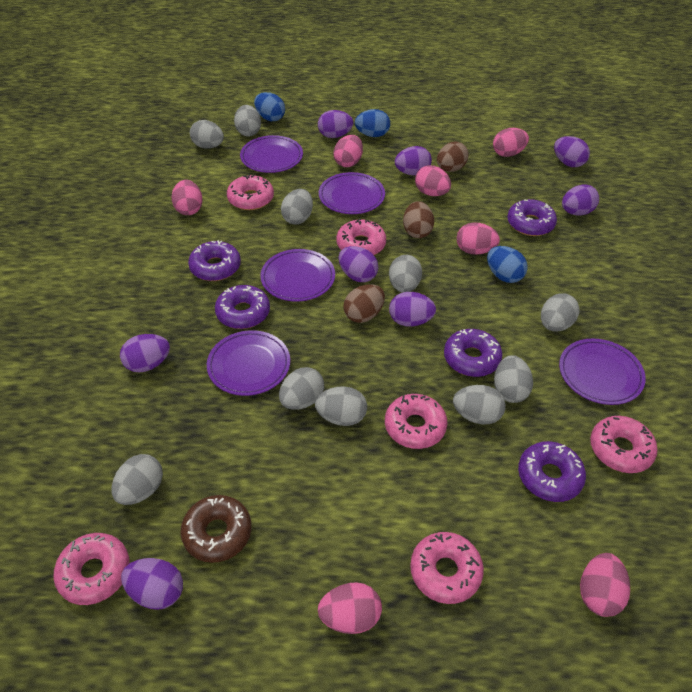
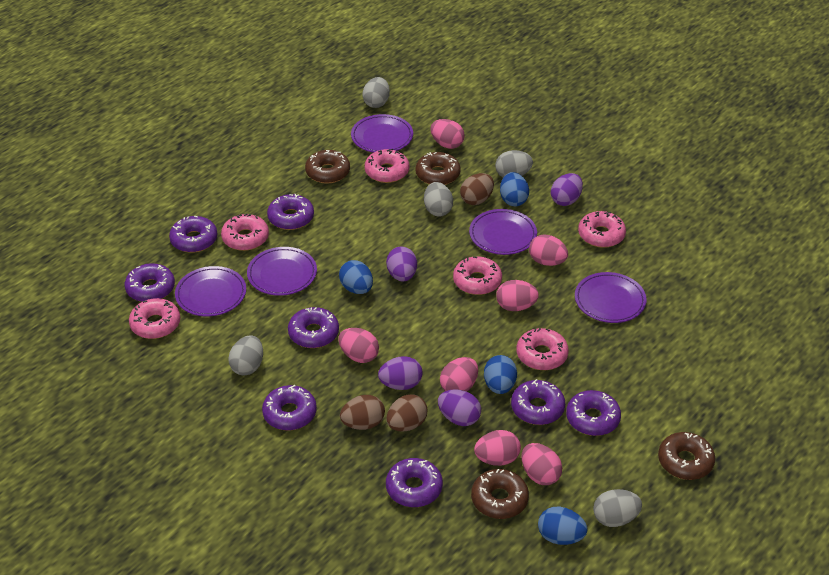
blue egg: 3 -> 4
brown donut: 1 -> 4
grey egg: 10 -> 5
purple donut: 5 -> 8
purple egg: 8 -> 4

